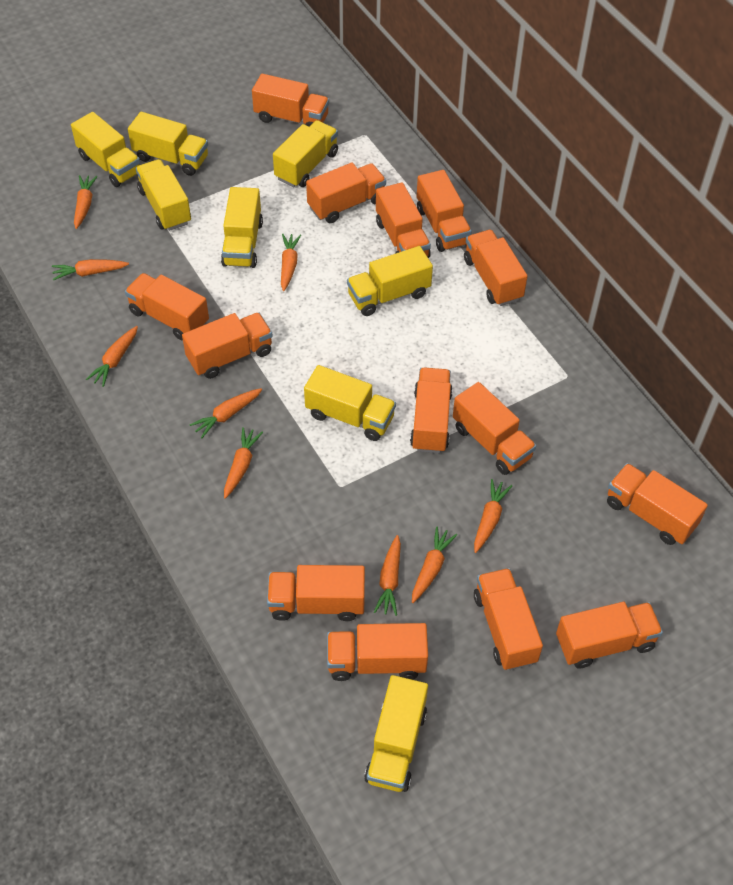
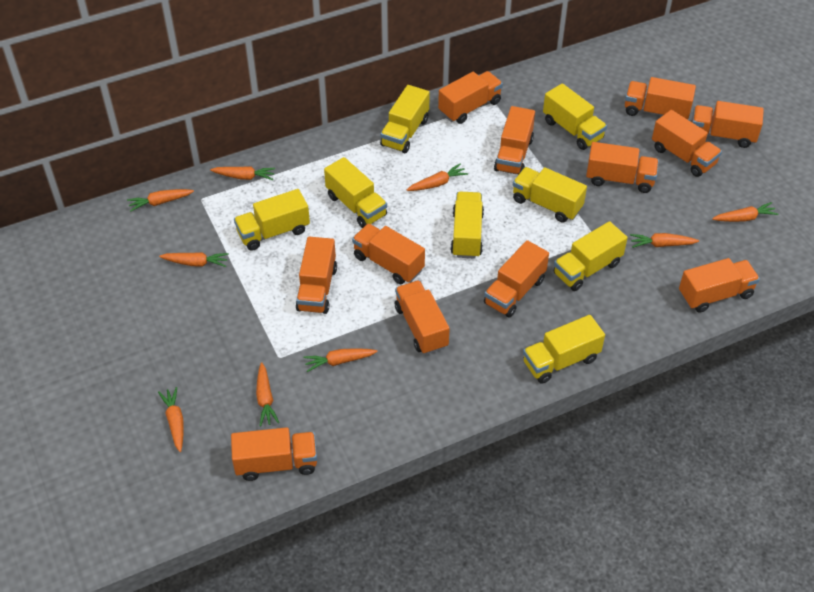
orange truck: 14 -> 12

